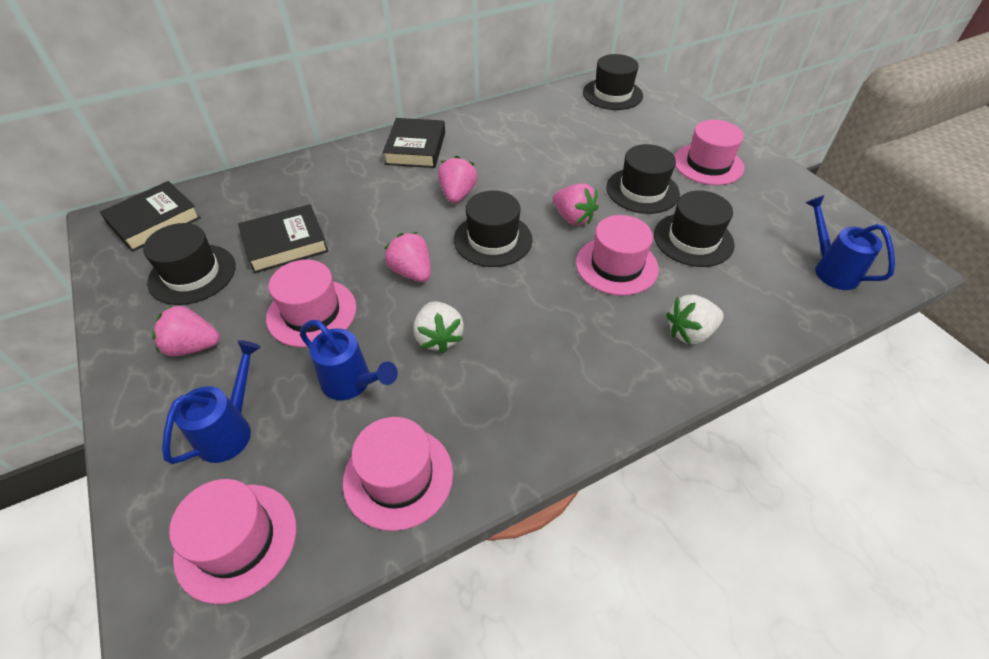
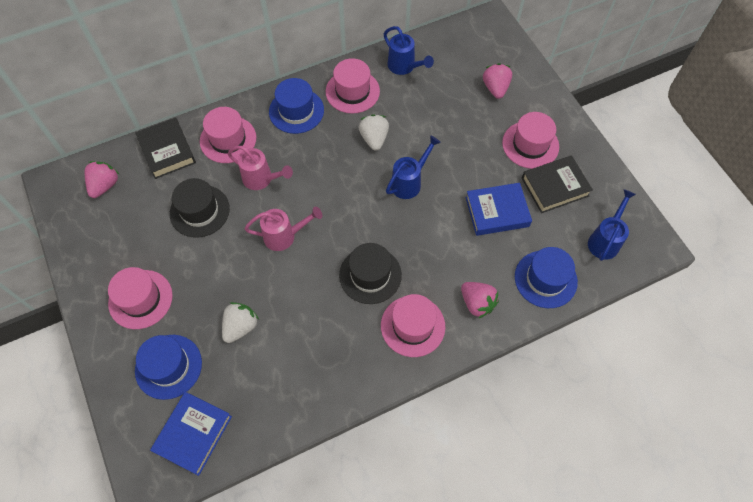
black book: 3 -> 2
black hat: 5 -> 2
blue book: 0 -> 2
blue hat: 0 -> 3
pink strawberry: 4 -> 3
pink watering can: 0 -> 2

